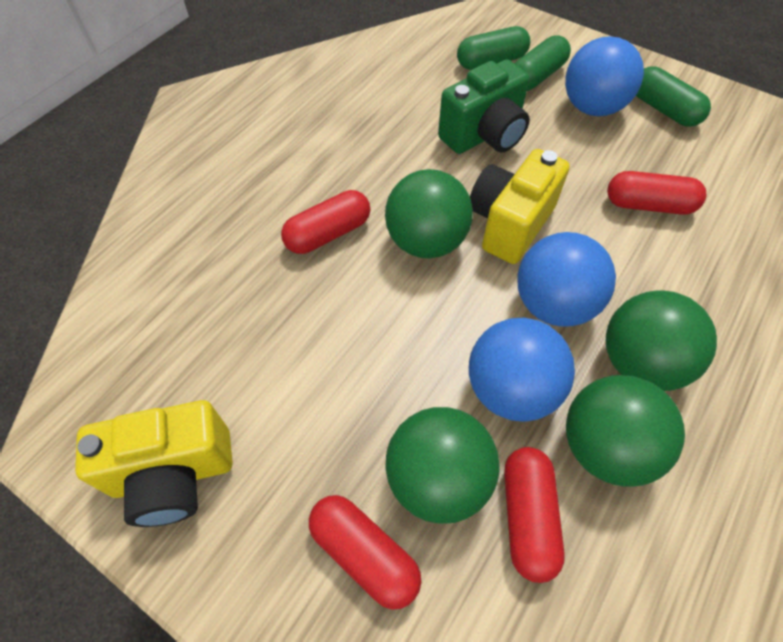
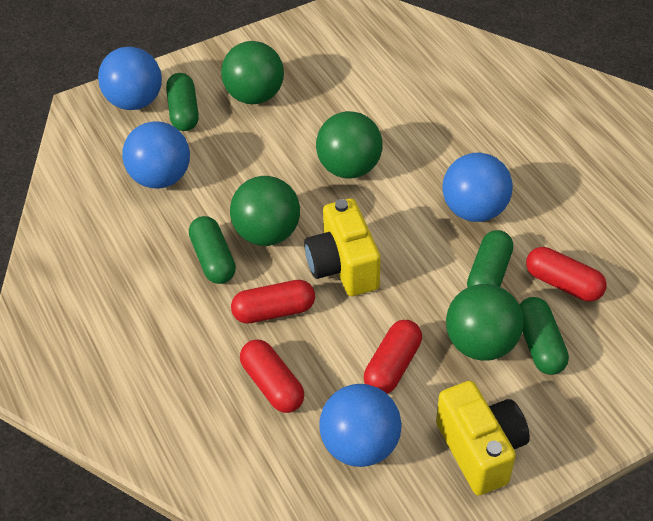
blue ball: 3 -> 4
green camera: 1 -> 0
green capsule: 3 -> 4

